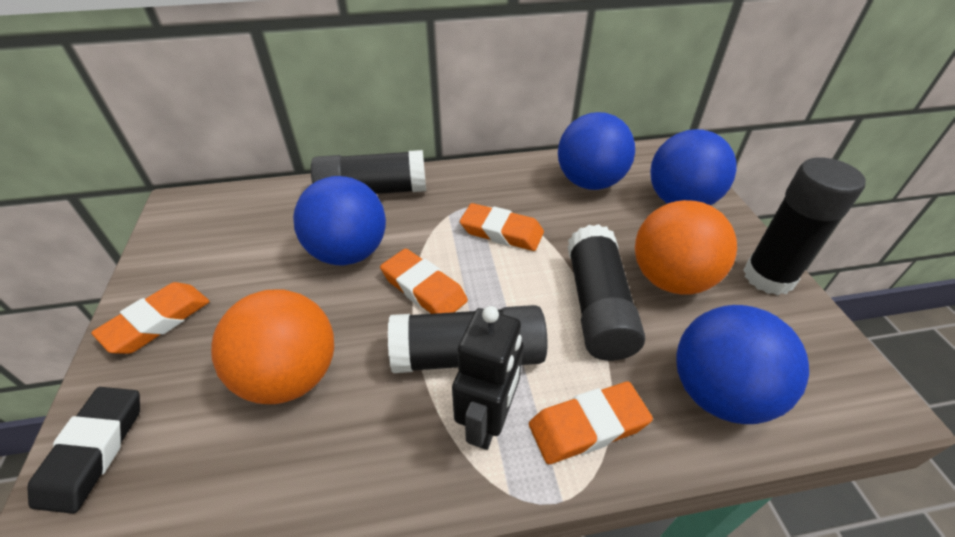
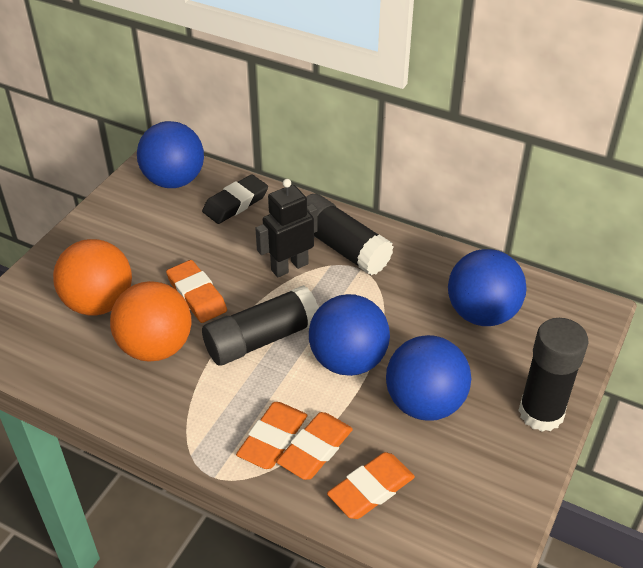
black glue stick: 4 -> 3

